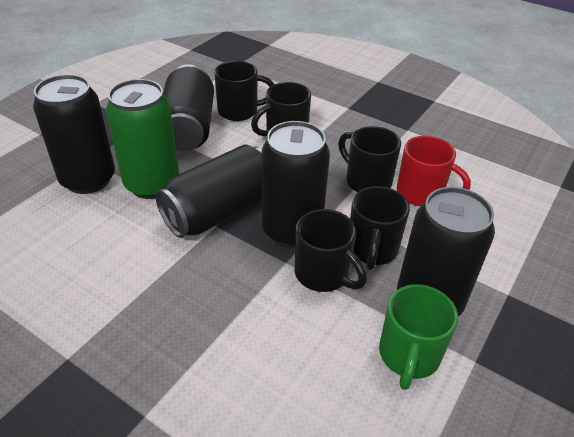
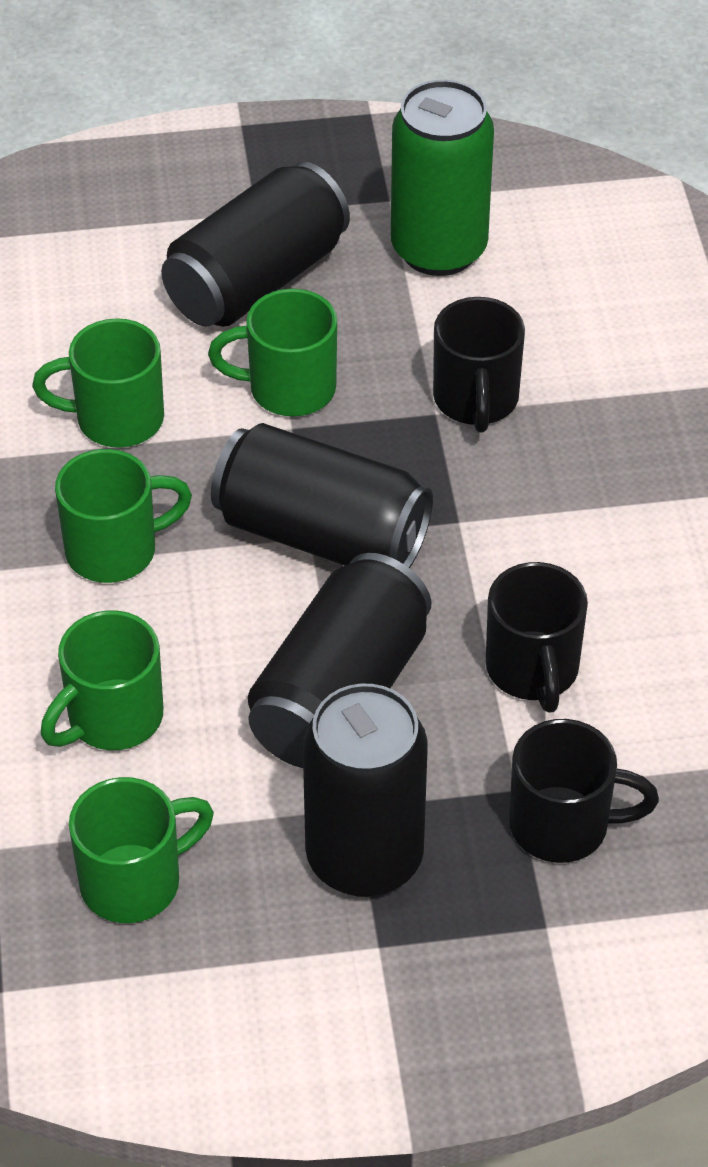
black can: 5 -> 4
black mug: 5 -> 3
green mug: 1 -> 5
red mug: 1 -> 0

